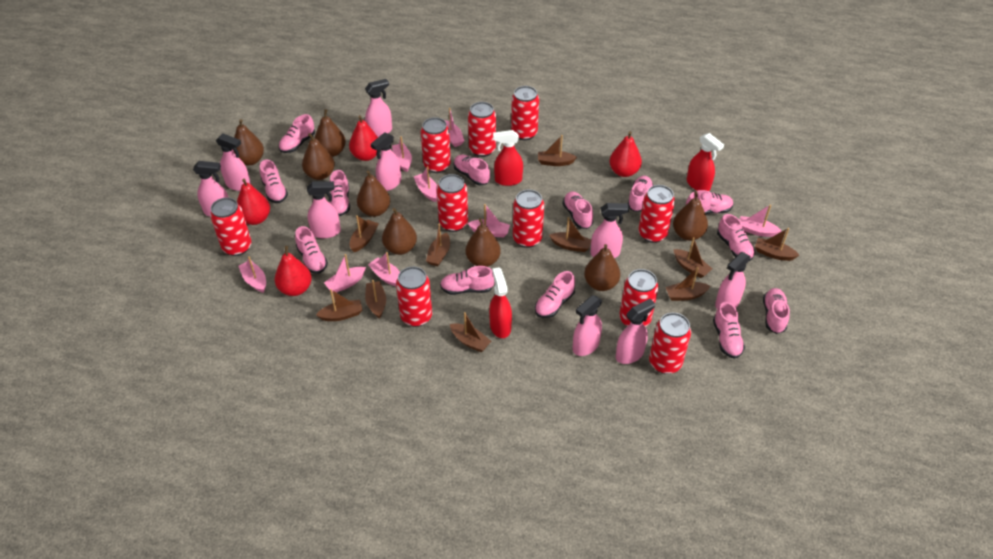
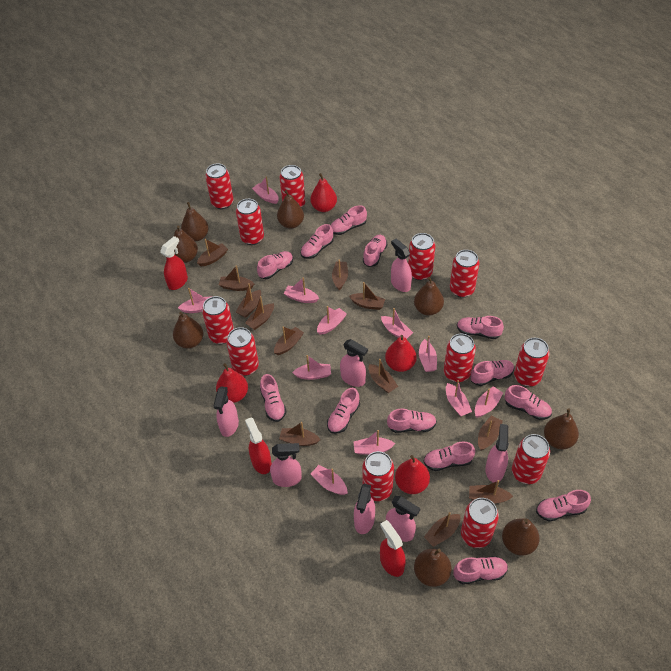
brown boat: 10 -> 12
pink boat: 8 -> 11
pink spray bottle: 9 -> 7
red can: 10 -> 12

